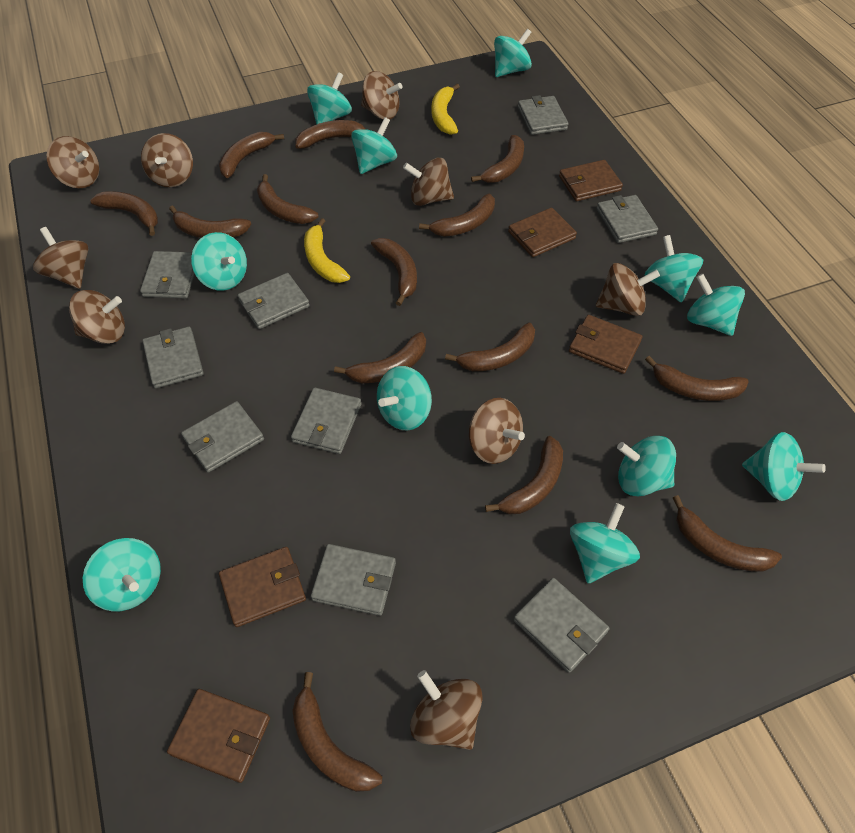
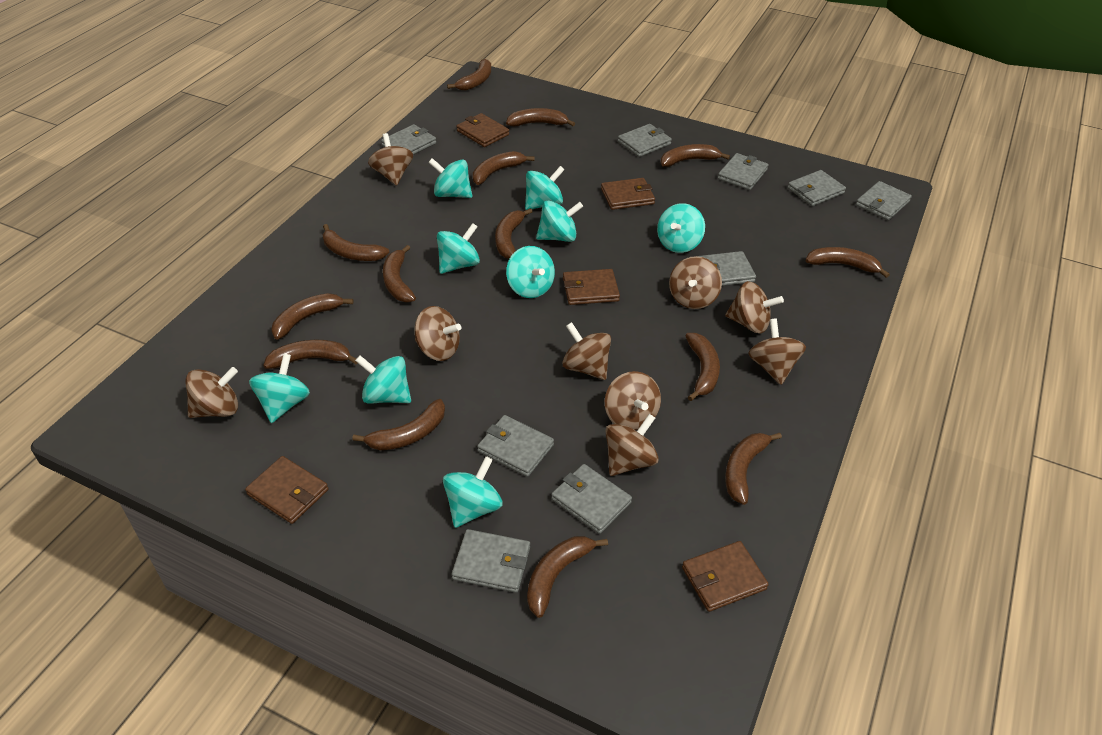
turquoise spinning top: 11 -> 9
yellow banana: 2 -> 0

